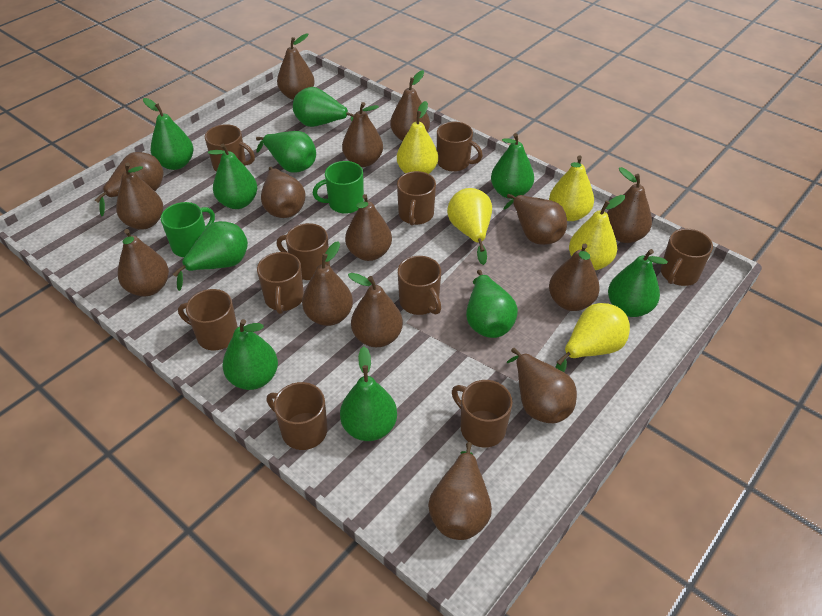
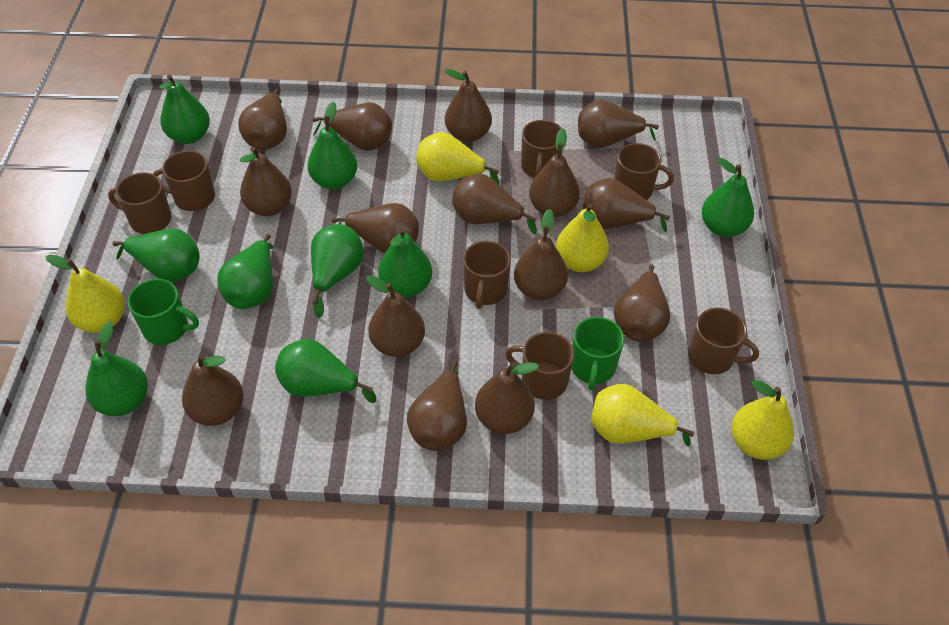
brown mug: 10 -> 7
green pear: 10 -> 9

